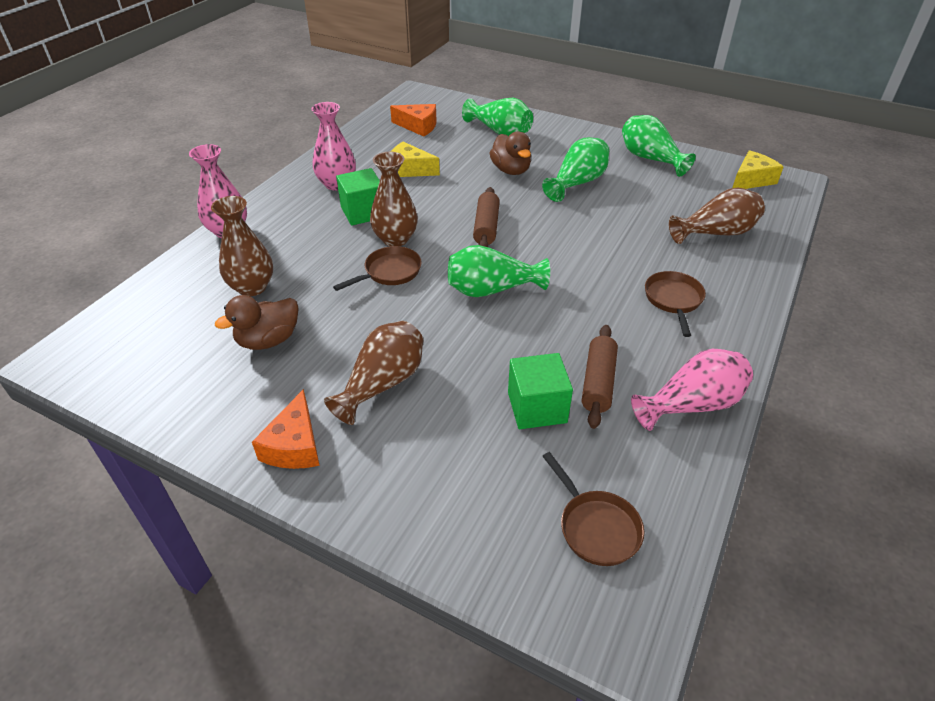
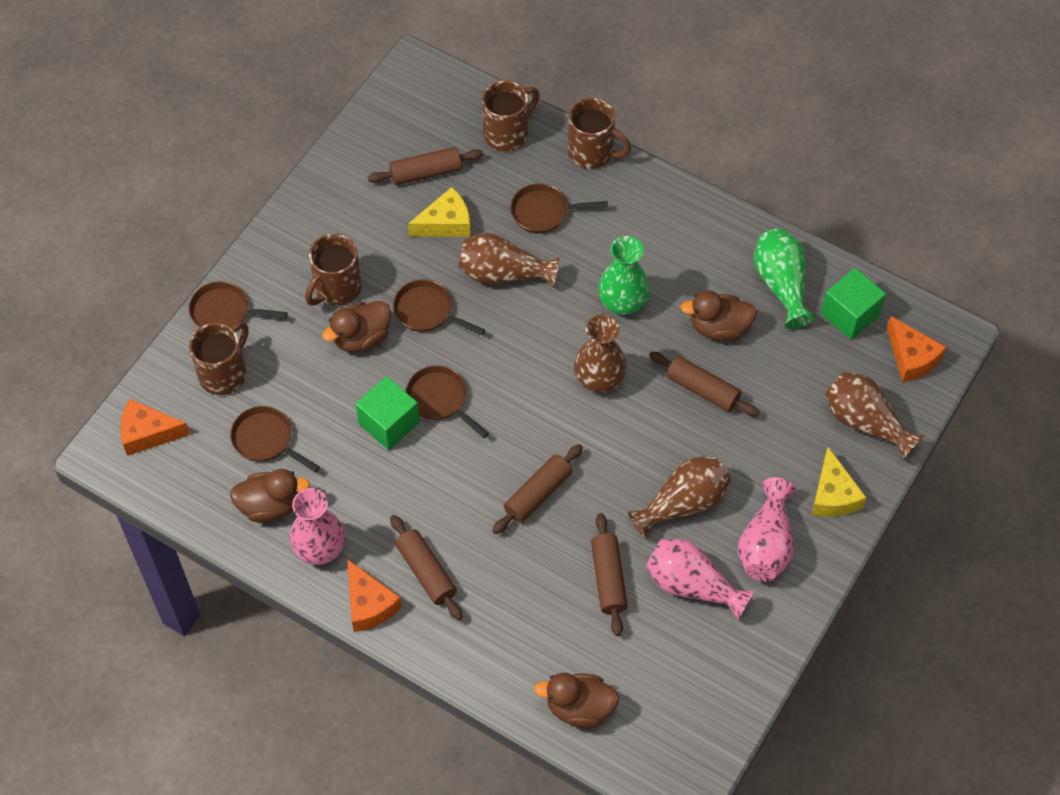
brown duck: 2 -> 4
brown mug: 0 -> 4
brown pan: 3 -> 5
brown rolling pin: 2 -> 5
green vase: 4 -> 2
orange cheese: 2 -> 3

